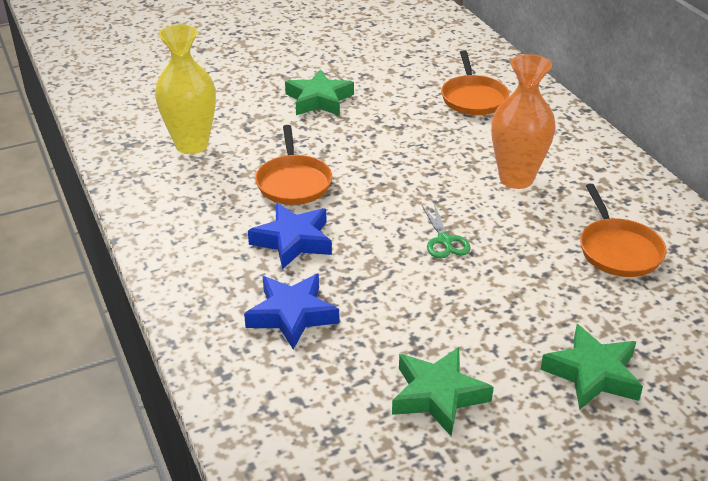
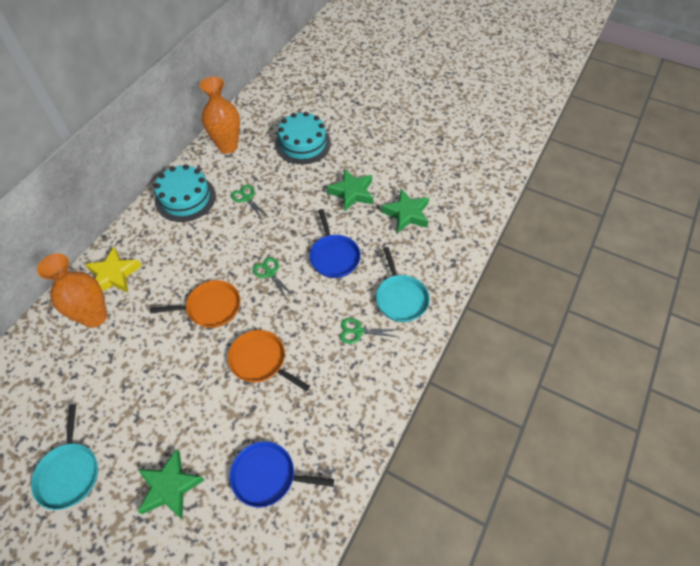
blue pan: 0 -> 2
blue star: 2 -> 0
green scissors: 1 -> 3
orange pan: 3 -> 2
orange vase: 1 -> 2
turquoise cake: 0 -> 2
turquoise pan: 0 -> 2
yellow star: 0 -> 1
yellow vase: 1 -> 0

